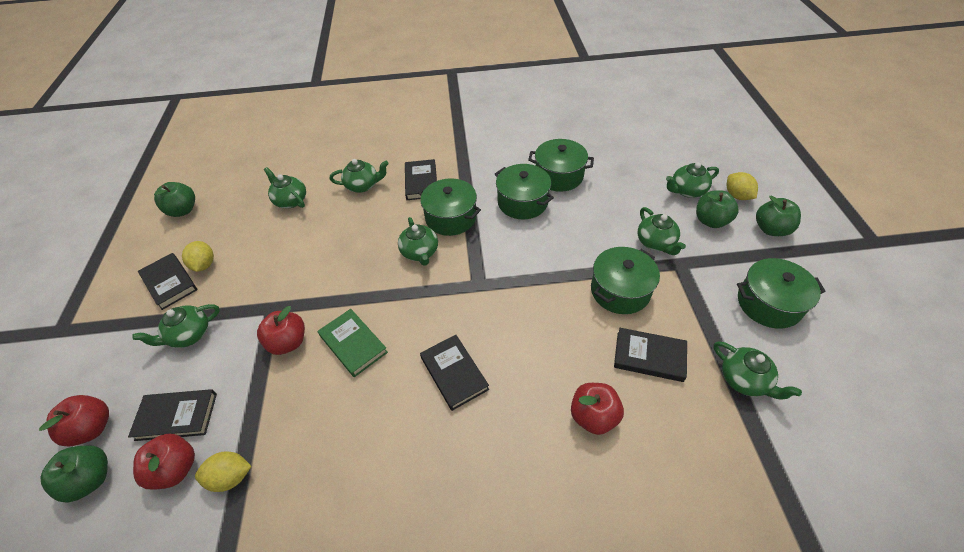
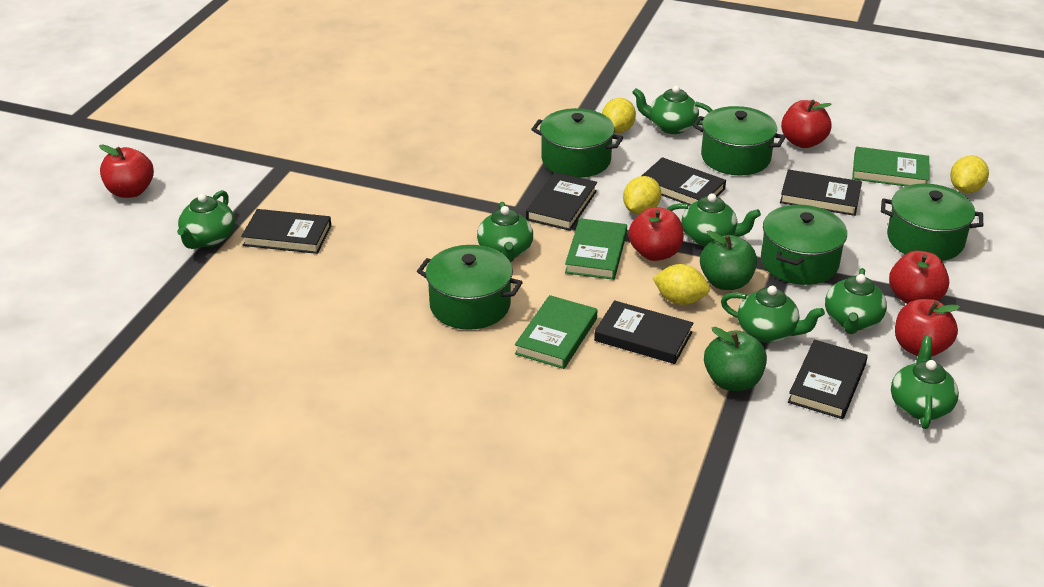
black book: 5 -> 6
green apple: 4 -> 2
green book: 1 -> 3
red apple: 4 -> 5
yellow lemon: 3 -> 4

